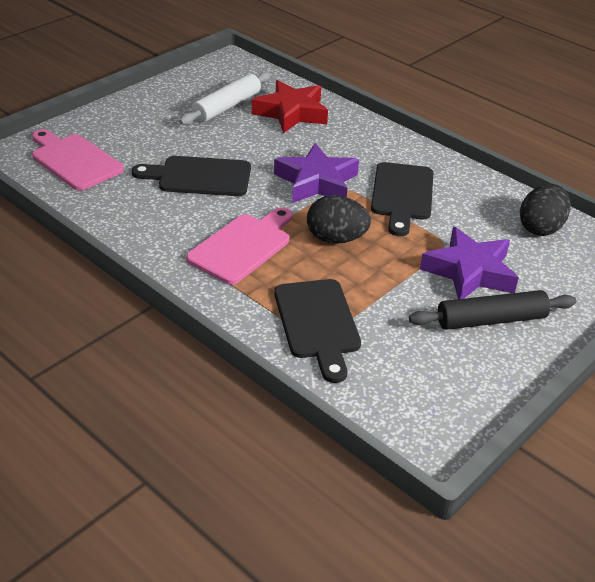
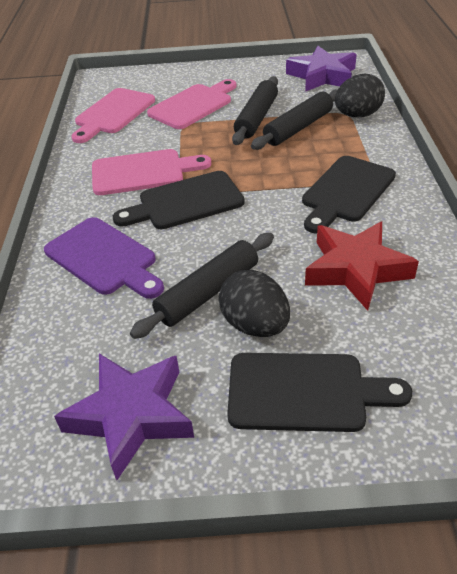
black rolling pin: 1 -> 3
pink cutting board: 2 -> 3
purple cutting board: 0 -> 1
white rolling pin: 1 -> 0

